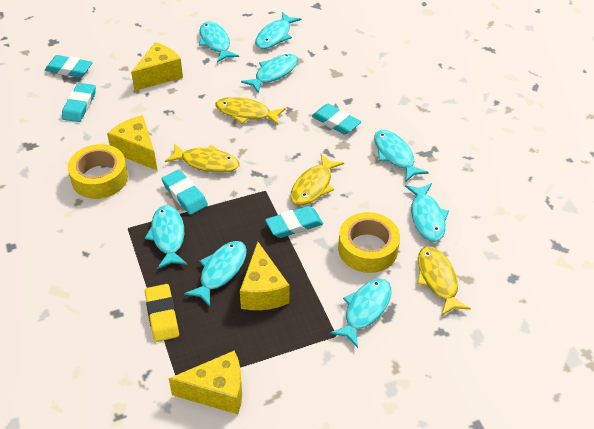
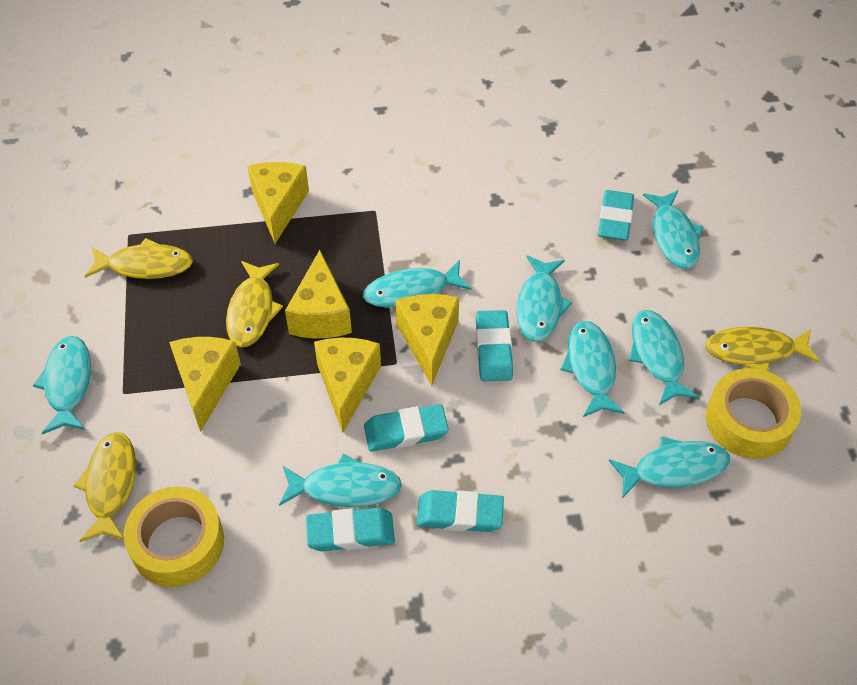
yellow cheese: 4 -> 5
yellow eraser: 1 -> 0

